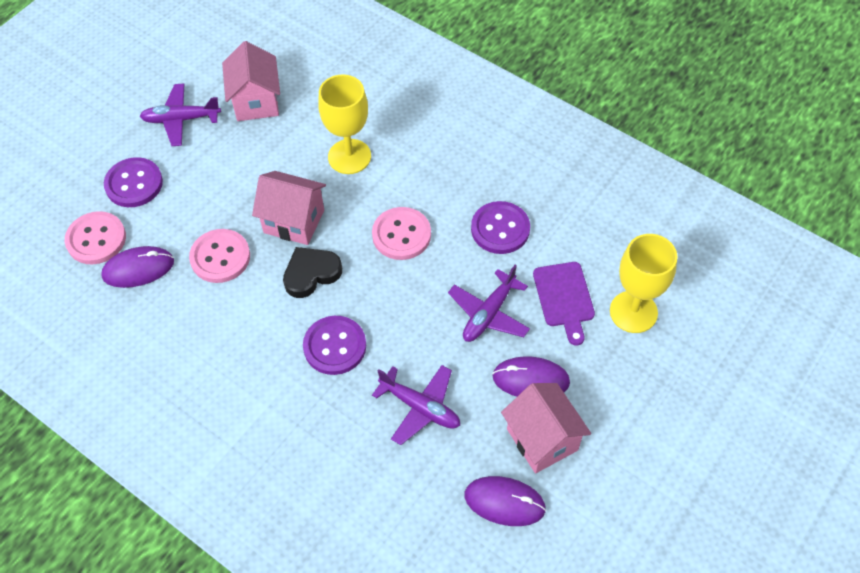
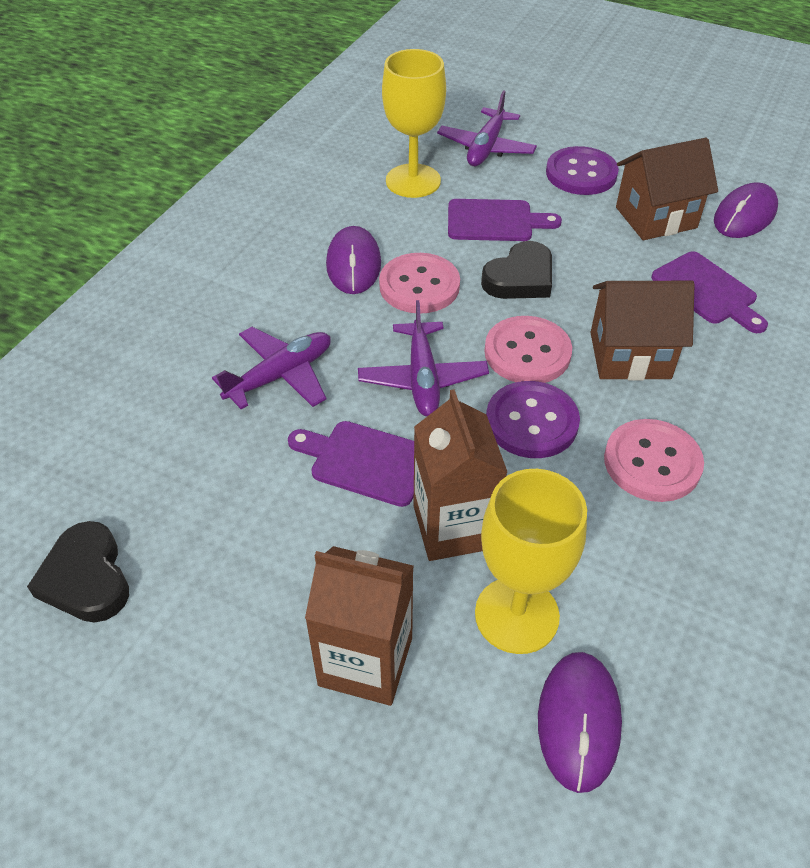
black heart: 1 -> 2
brown carton: 0 -> 2
brown house: 0 -> 2
pink house: 3 -> 0
purple button: 3 -> 2
purple cutting board: 1 -> 3

